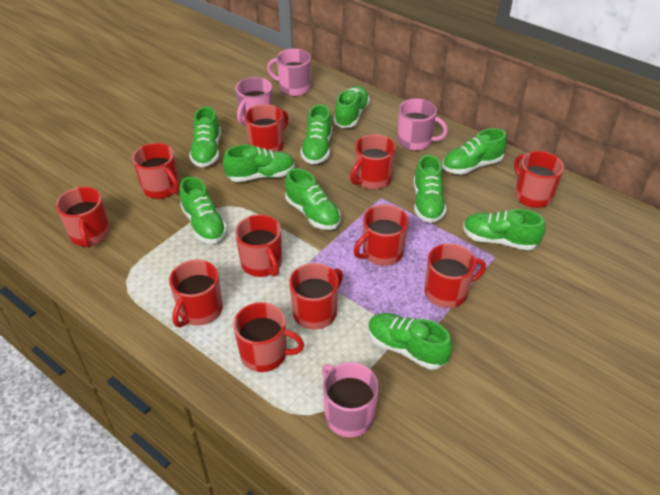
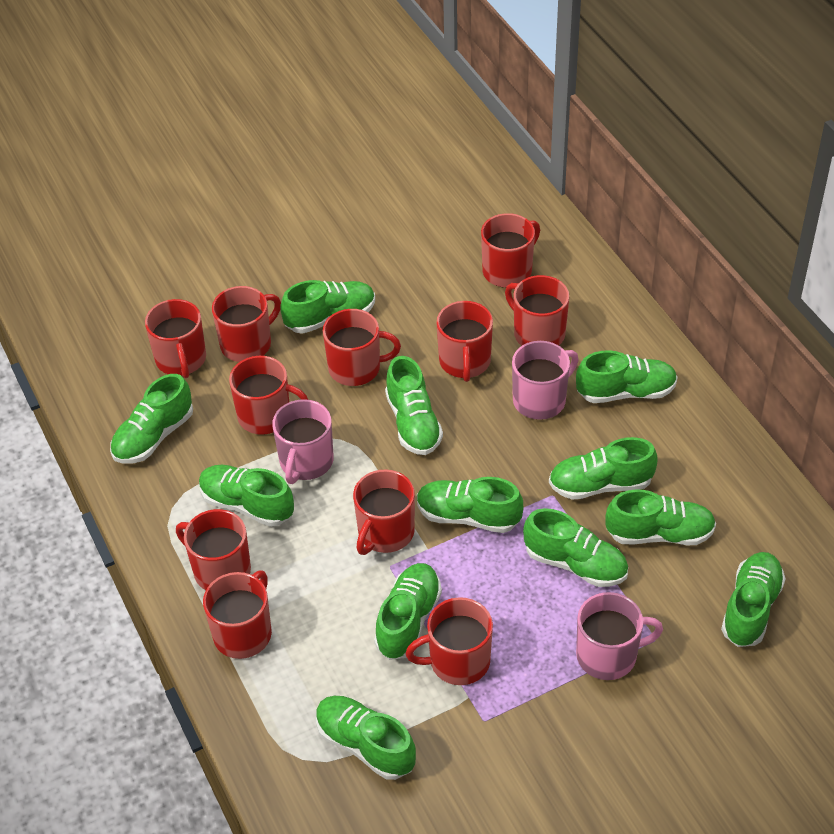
green shoe: 10 -> 12
pink mug: 4 -> 3

